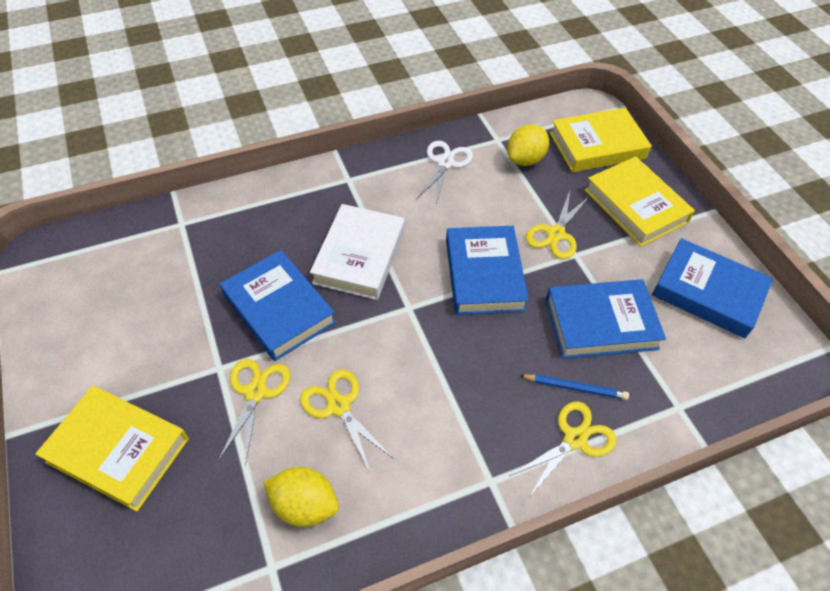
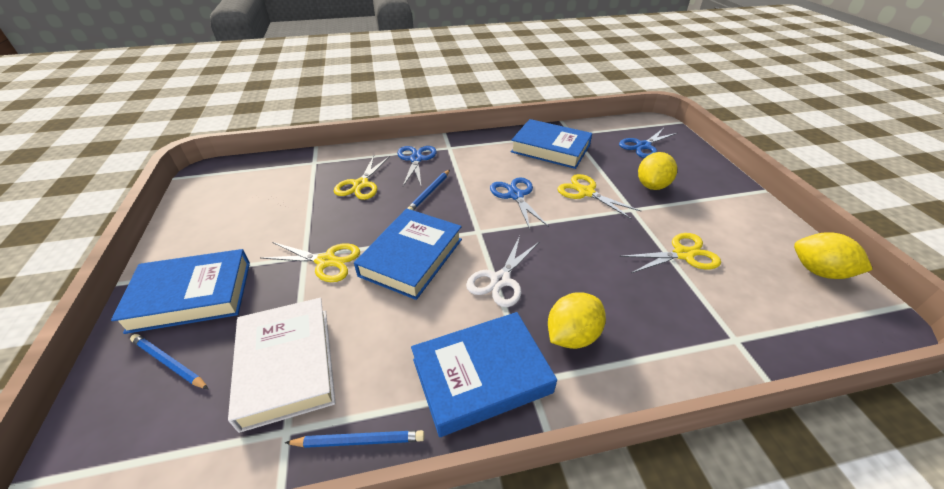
blue pencil: 1 -> 3
blue scissors: 0 -> 3
yellow book: 3 -> 0
yellow lemon: 2 -> 3

